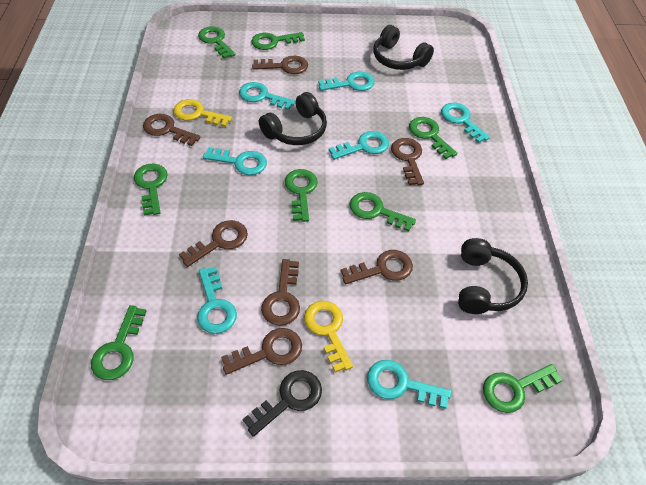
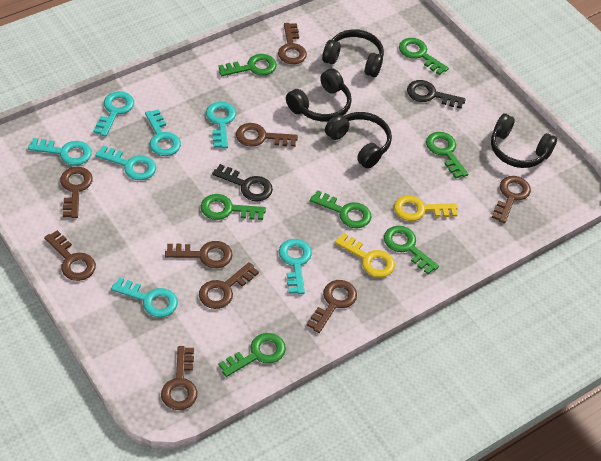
black headphones: 3 -> 4
black key: 1 -> 2
brown key: 7 -> 9
green key: 8 -> 7

